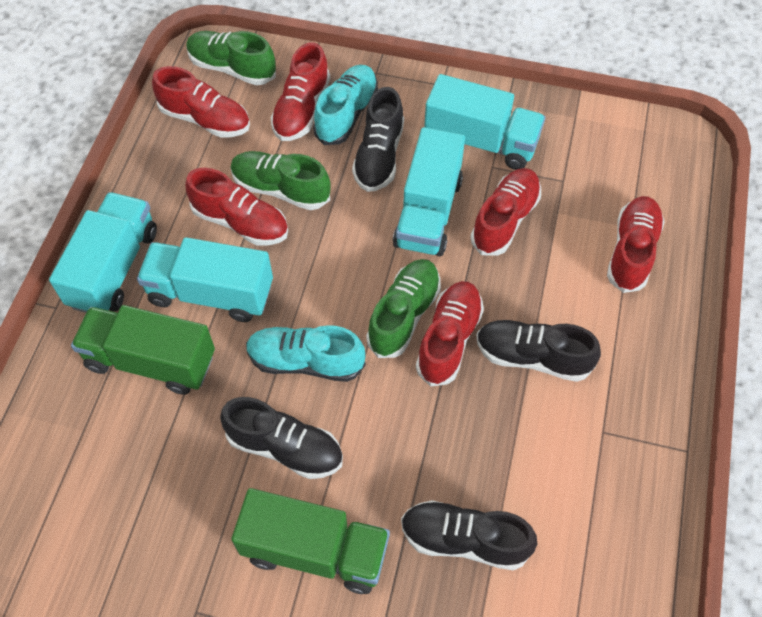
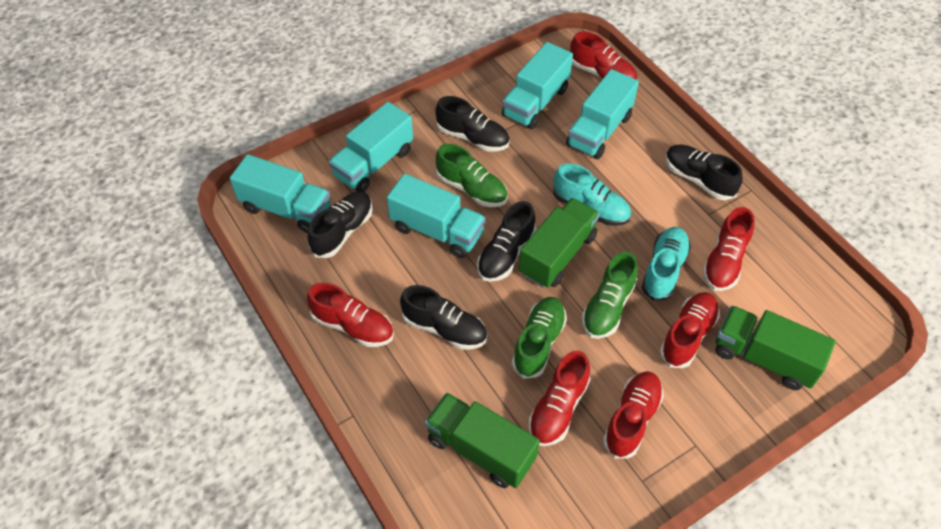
black shoe: 4 -> 5
green truck: 2 -> 3
turquoise truck: 4 -> 5

